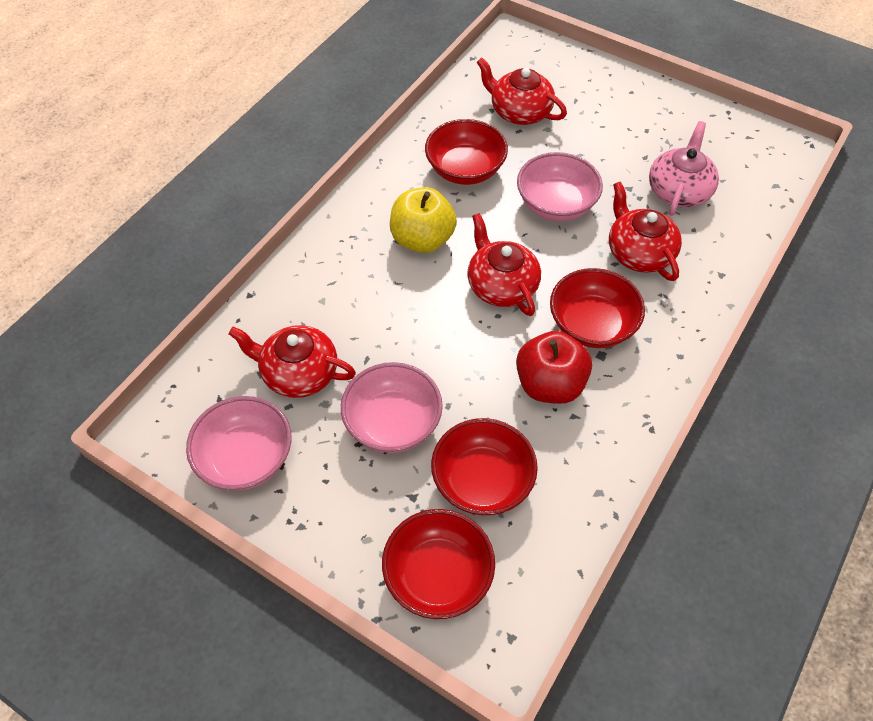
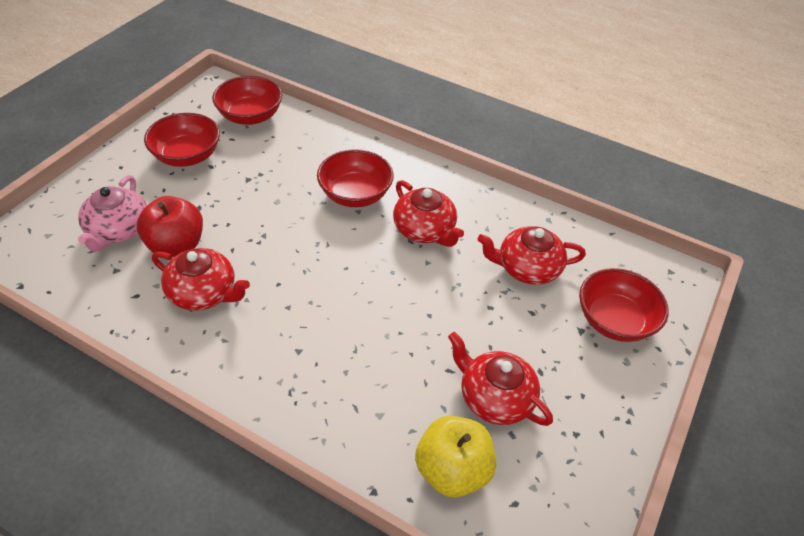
pink bowl: 3 -> 0

